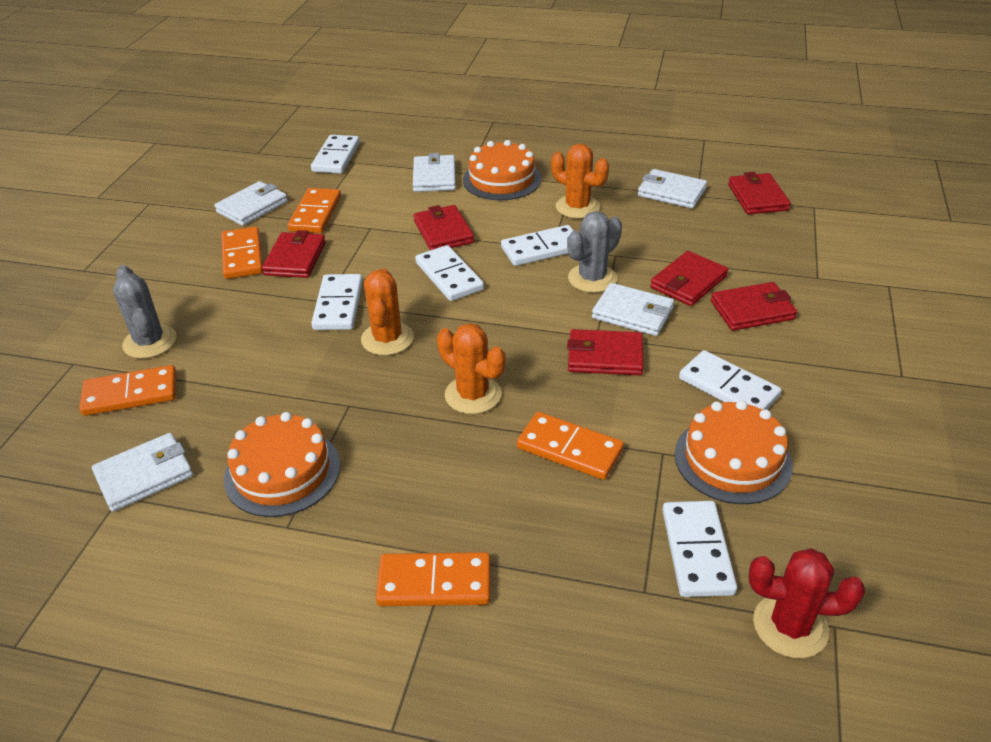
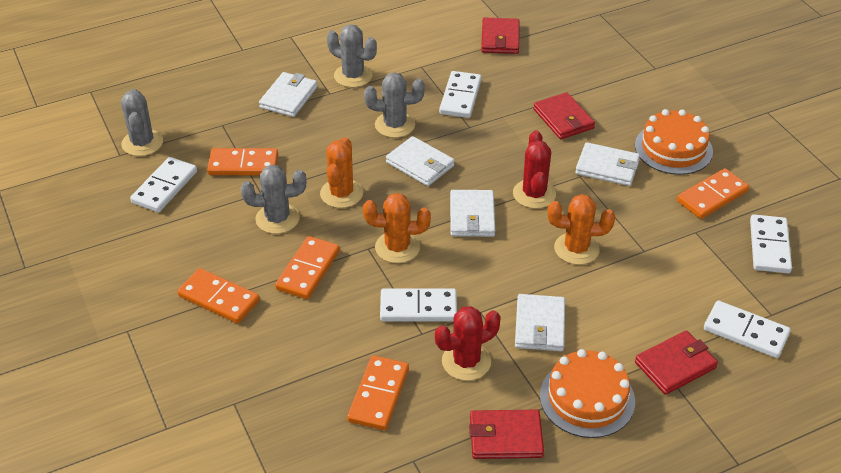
grey cactus: 2 -> 4
orange cake: 3 -> 2
red cactus: 1 -> 2
red wallet: 6 -> 4
white domino: 6 -> 5

